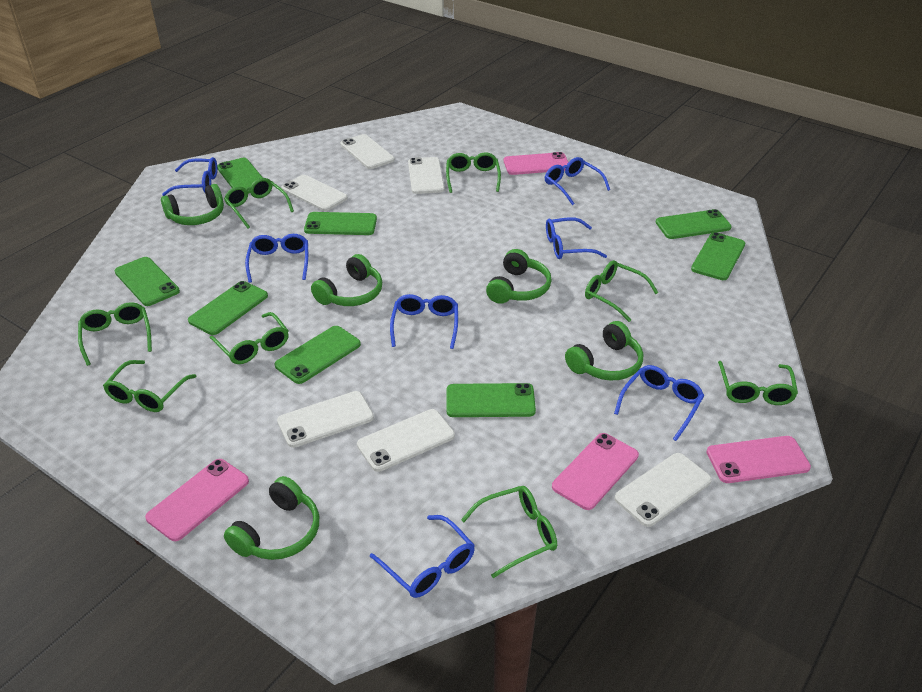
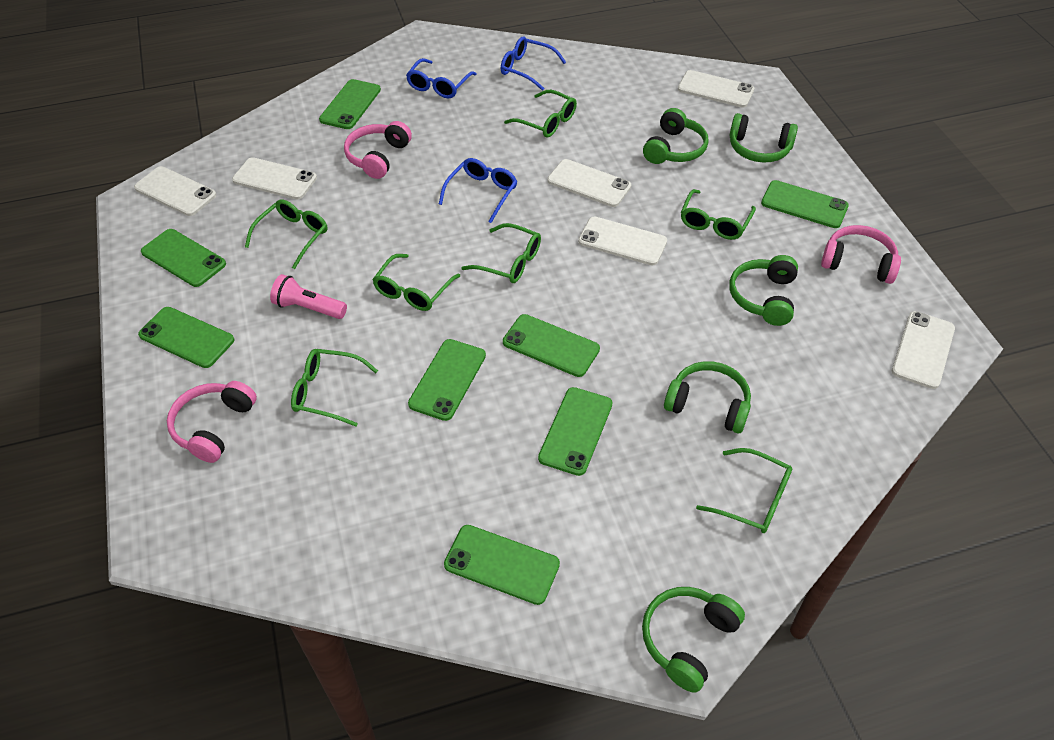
blue glasses: 7 -> 3
green glasses: 8 -> 7
pink flashlight: 0 -> 1
pink headphones: 0 -> 3
pink phone: 4 -> 0

